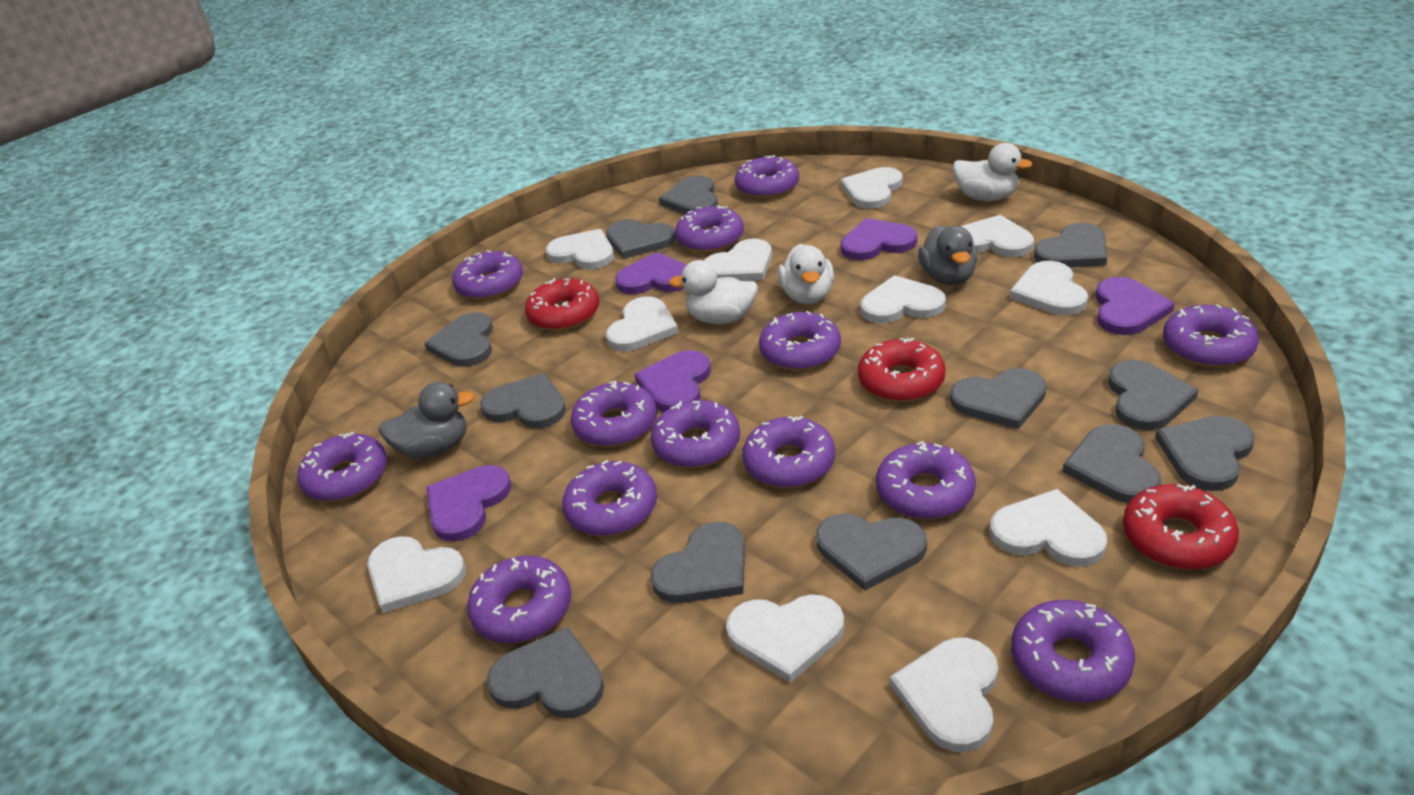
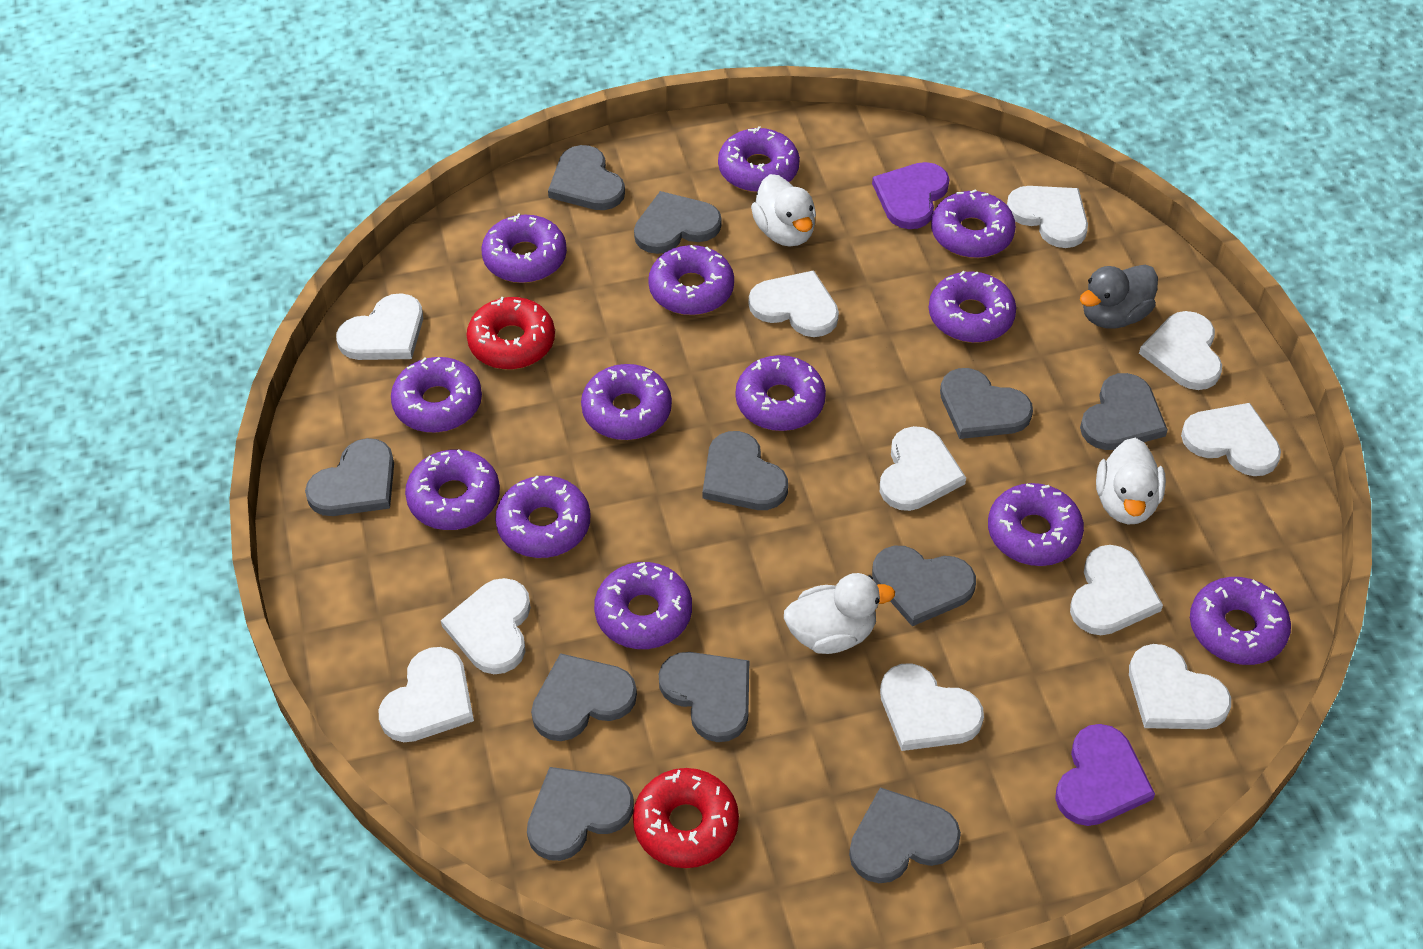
grey duck: 2 -> 1
grey heart: 12 -> 11
purple heart: 5 -> 2
red donut: 3 -> 2

